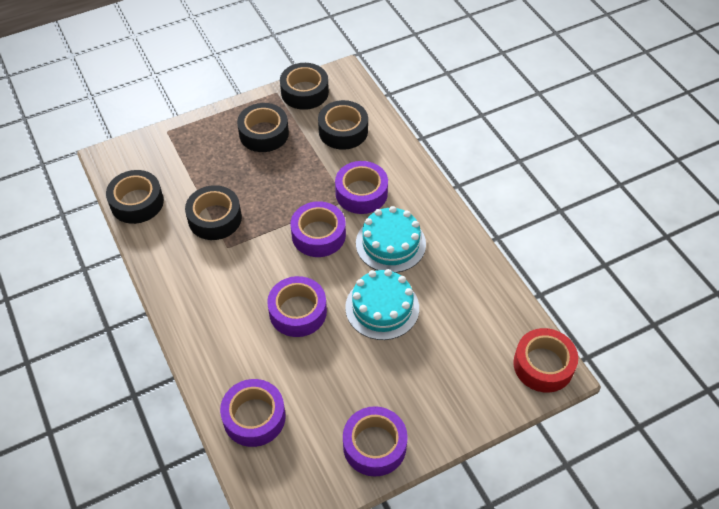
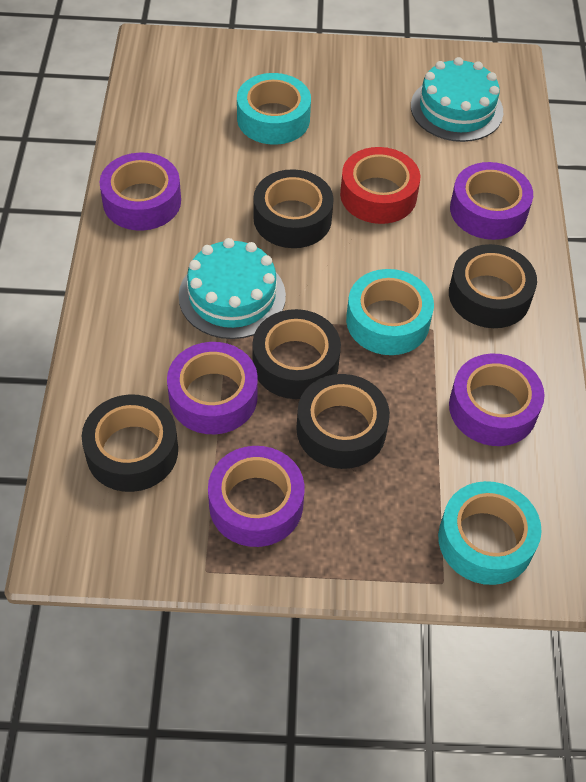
turquoise tape: 0 -> 3

